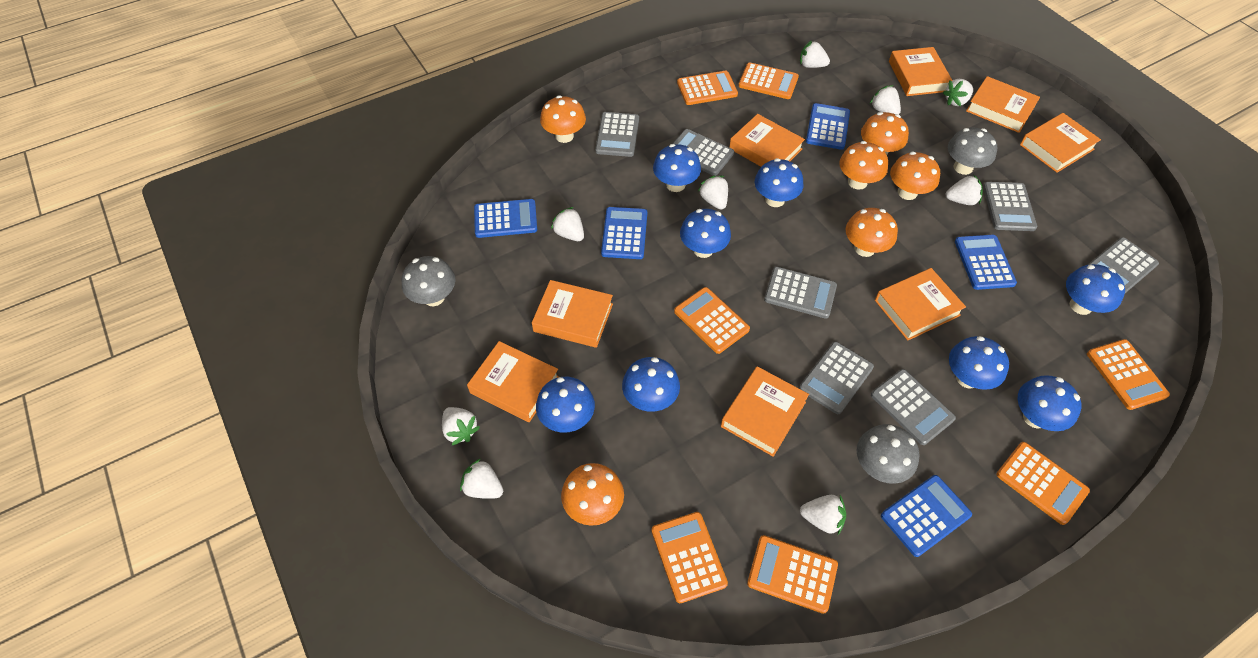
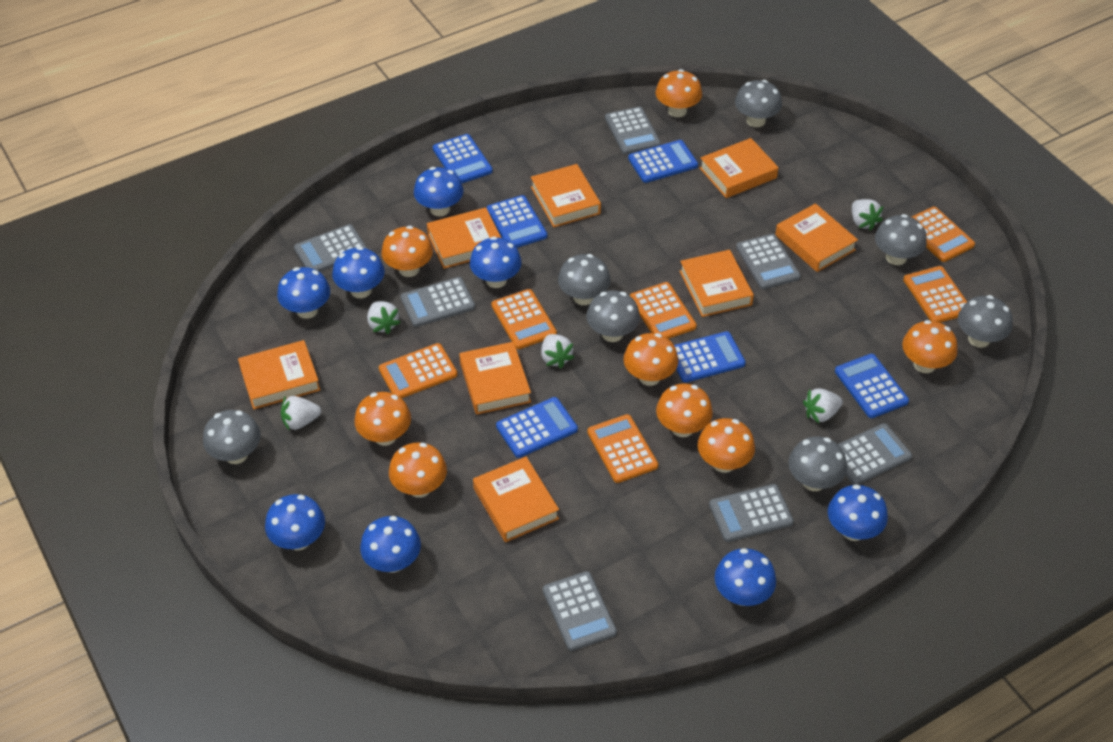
blue calculator: 5 -> 6
grey mushroom: 3 -> 7
orange calculator: 7 -> 6
orange mushroom: 6 -> 8
white strawberry: 9 -> 5

